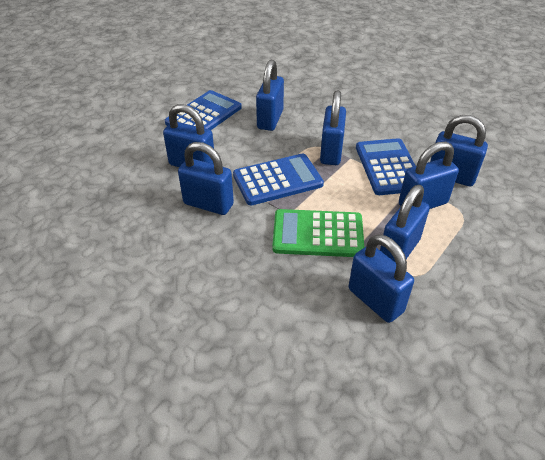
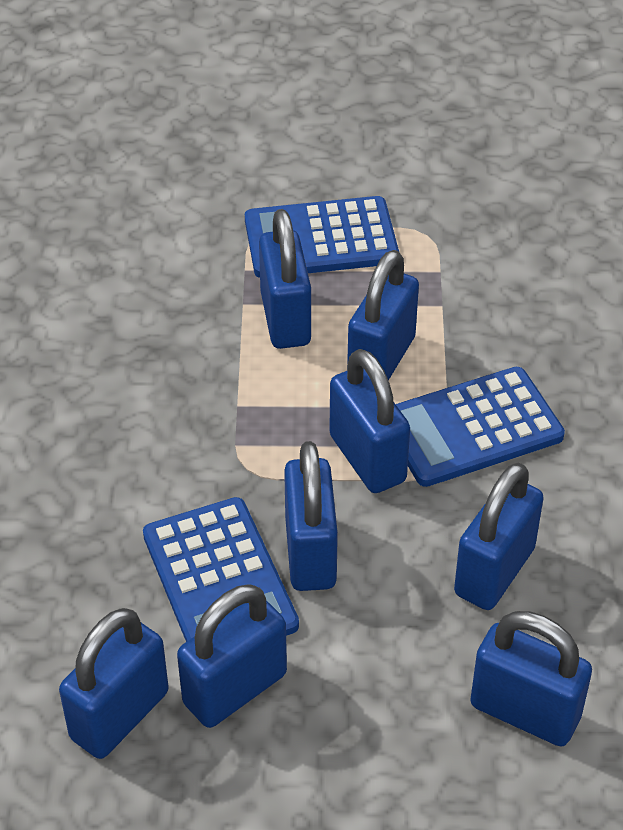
green calculator: 1 -> 0

